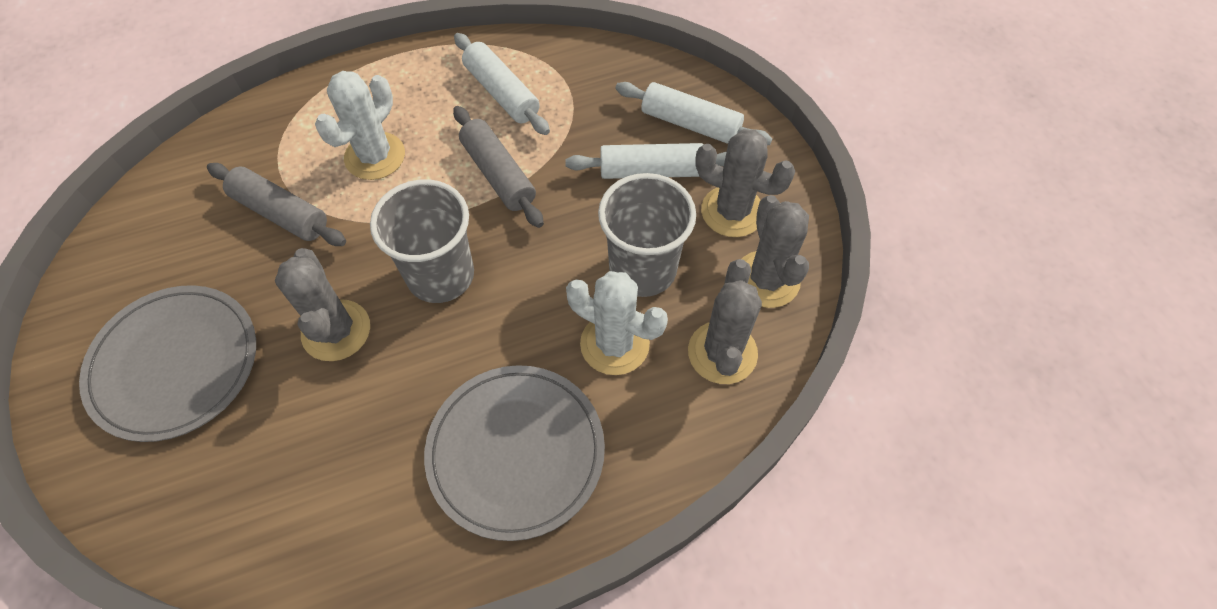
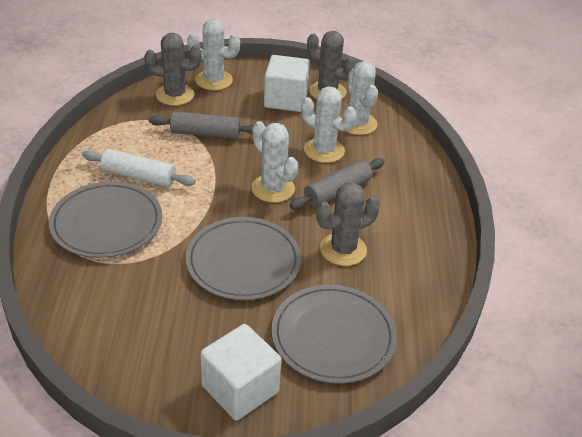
grey cactus: 4 -> 3
grey cup: 2 -> 0
grey plate: 2 -> 3
white cactus: 2 -> 4
white cube: 0 -> 2
white rolling pin: 3 -> 1

